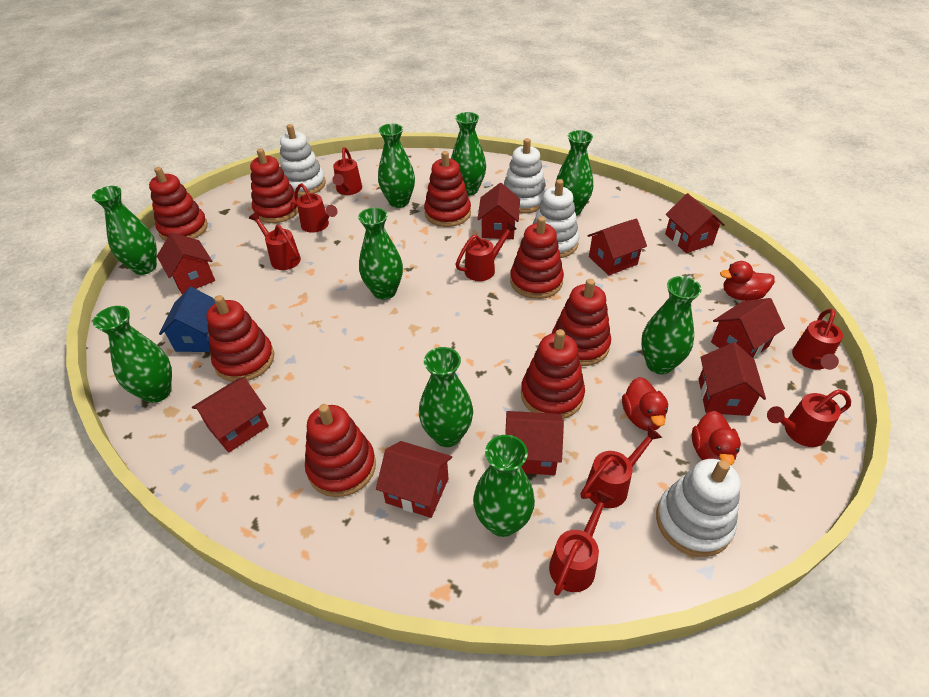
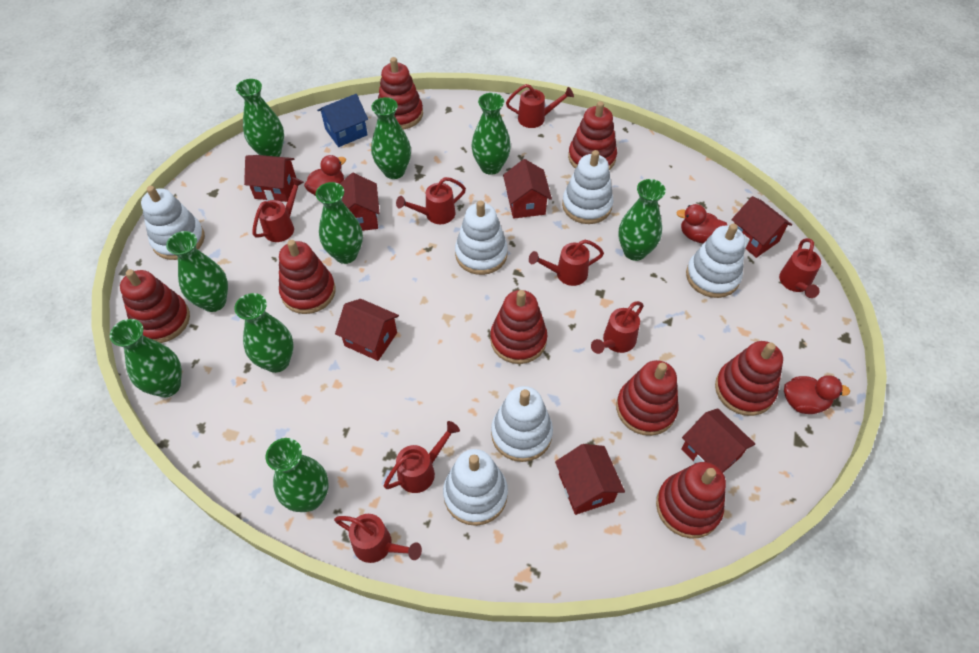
red house: 9 -> 7
white stacking toy: 4 -> 6

